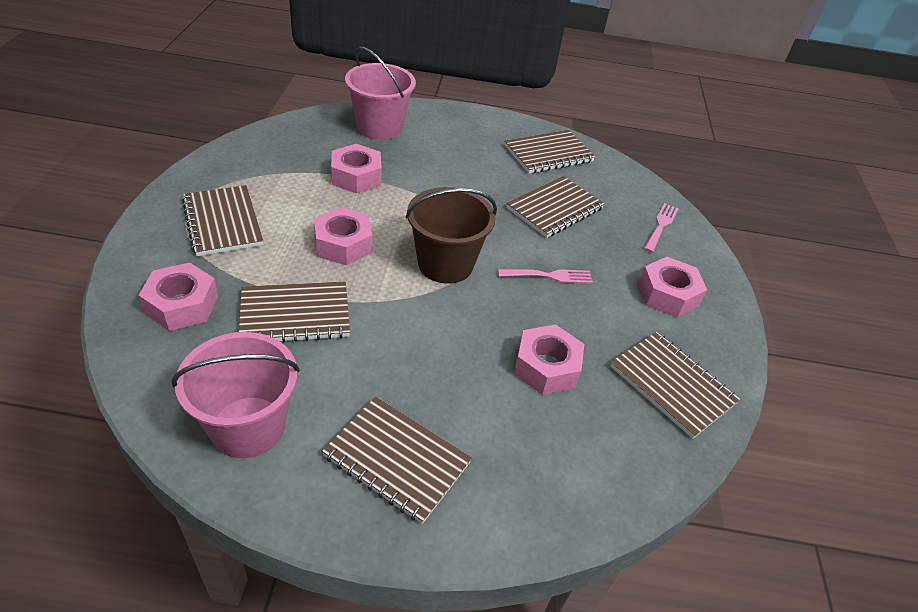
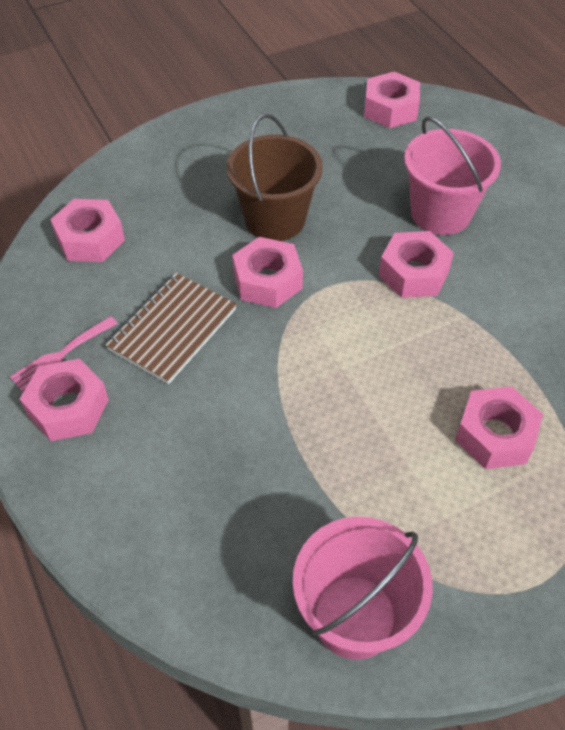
brown notebook: 6 -> 1
pink fork: 2 -> 1
pink nut: 5 -> 6

